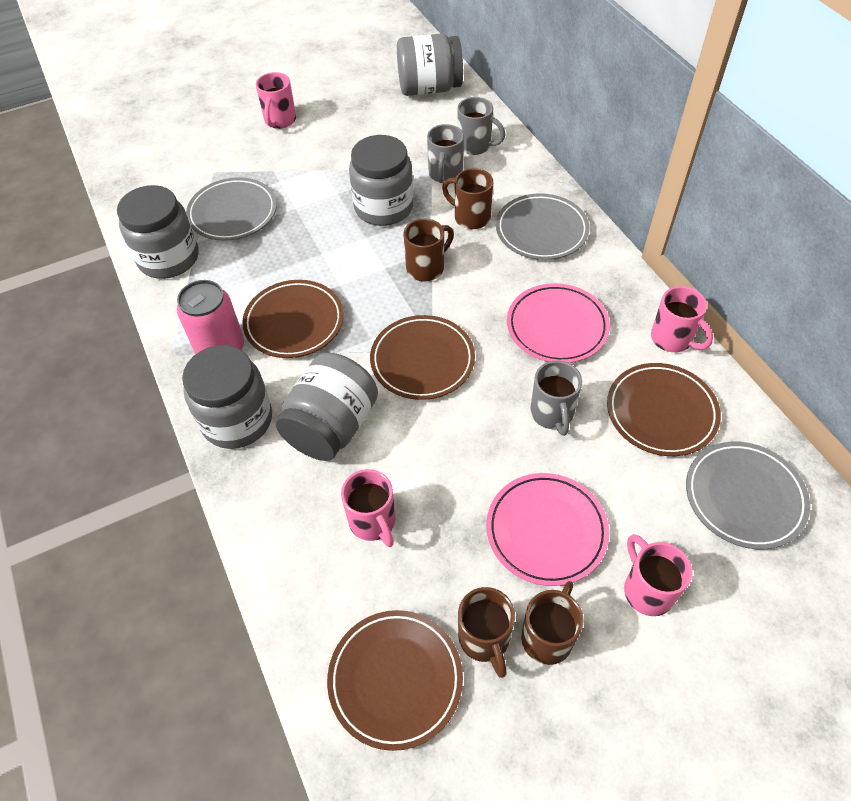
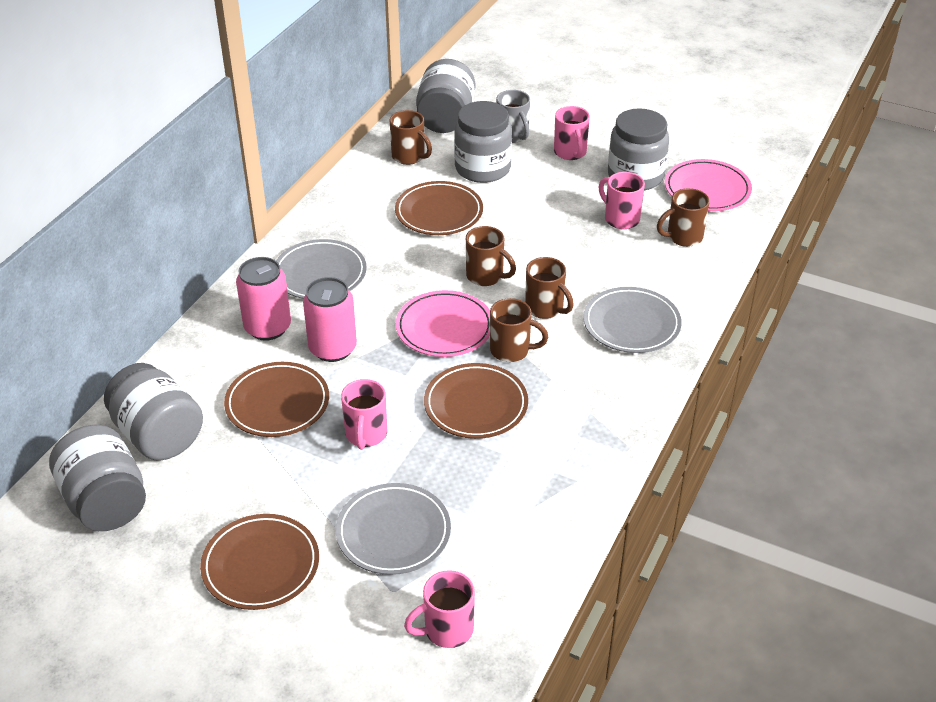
brown mug: 4 -> 5
grey mug: 3 -> 1
pink can: 1 -> 2

